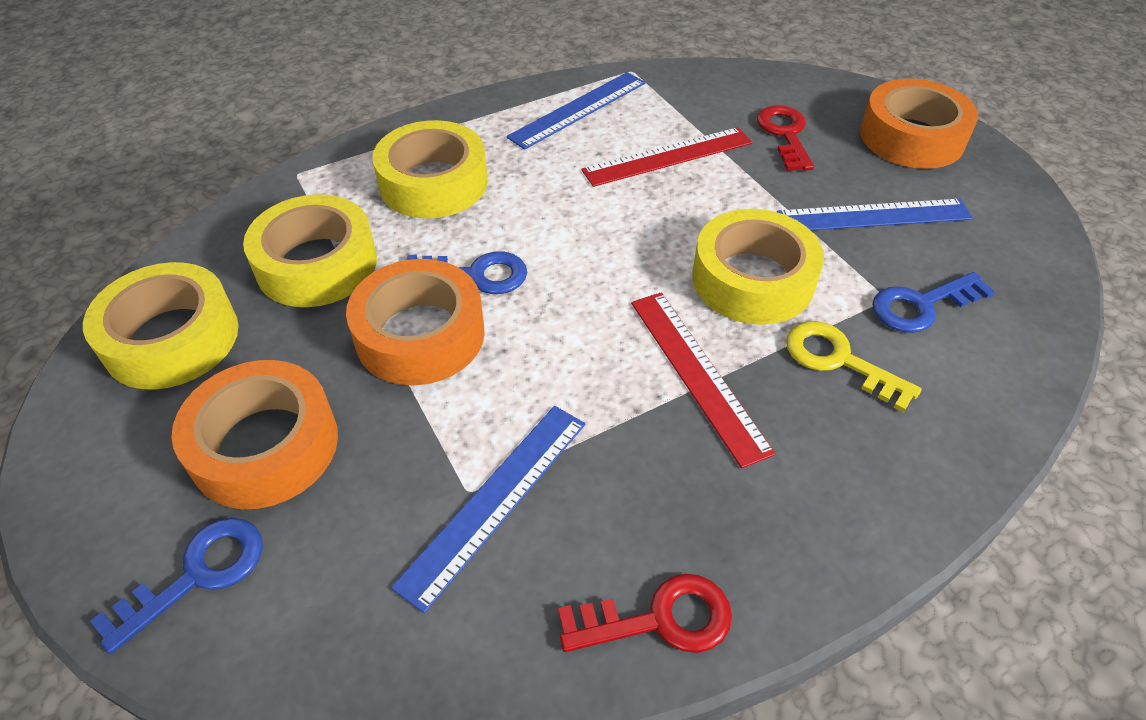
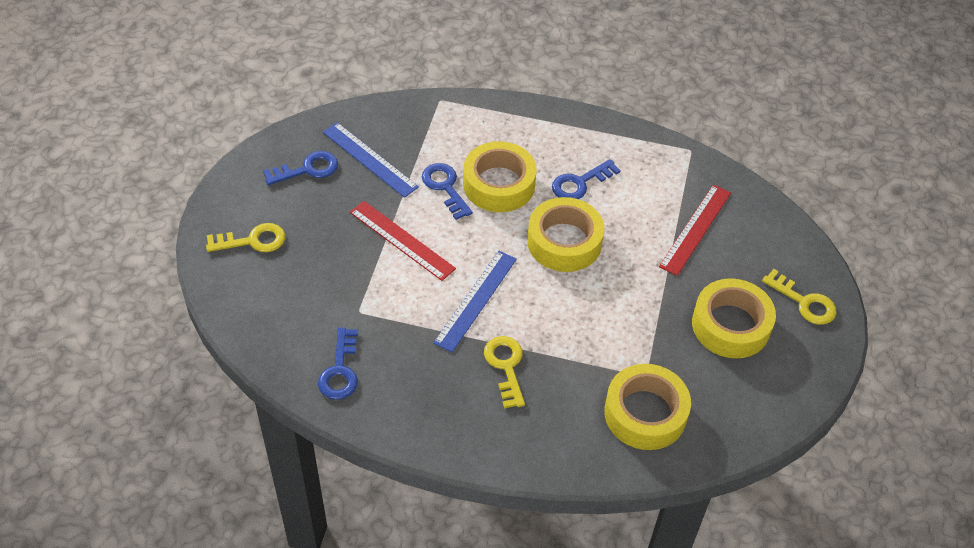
blue key: 3 -> 4
blue ruler: 3 -> 2
orange tape: 3 -> 0
red key: 2 -> 0
yellow key: 1 -> 3

